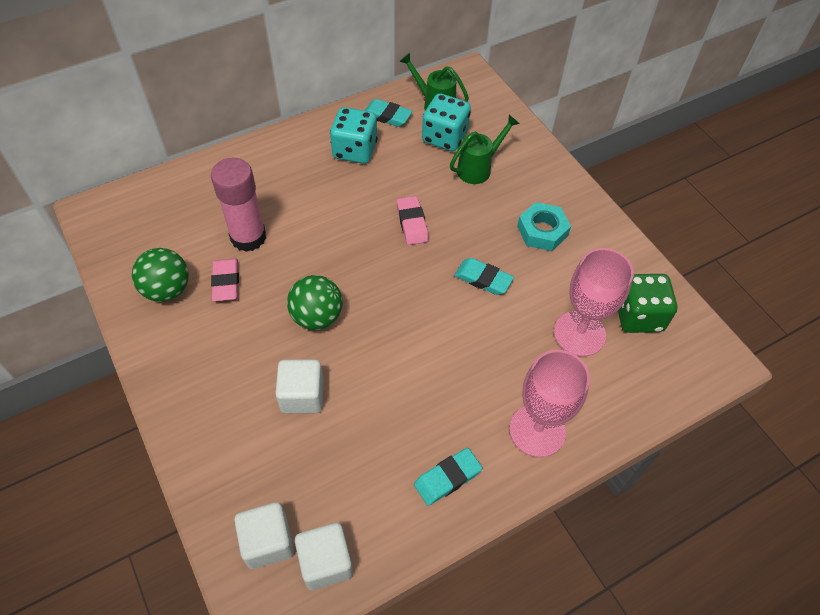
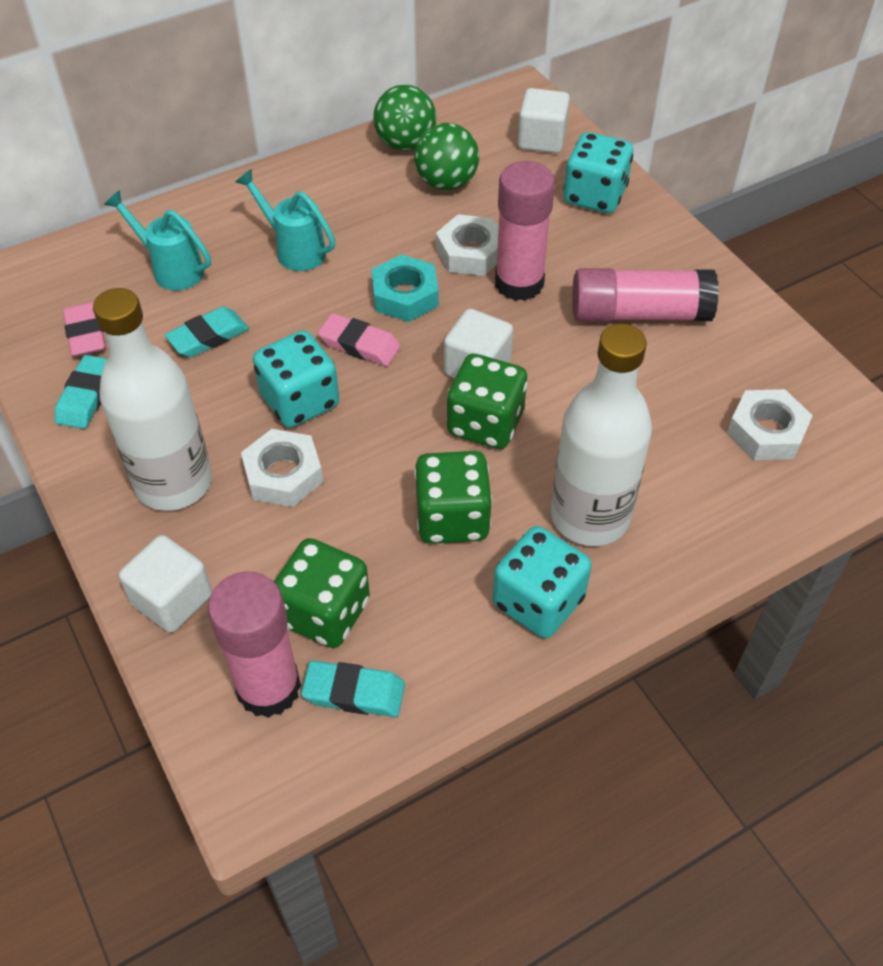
green dice: 1 -> 3
green watering can: 2 -> 0
pink glue stick: 1 -> 3
pink goblet: 2 -> 0
turquoise dice: 2 -> 3
turquoise watering can: 0 -> 2
white bottle: 0 -> 2
white nut: 0 -> 3

